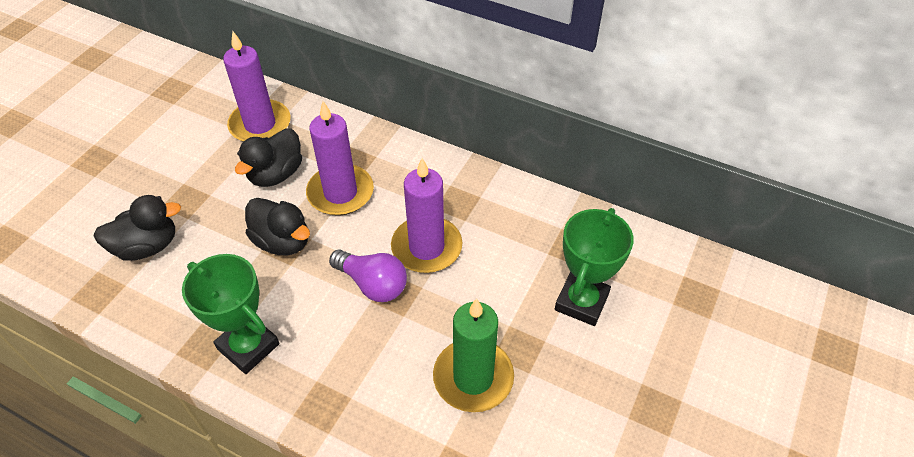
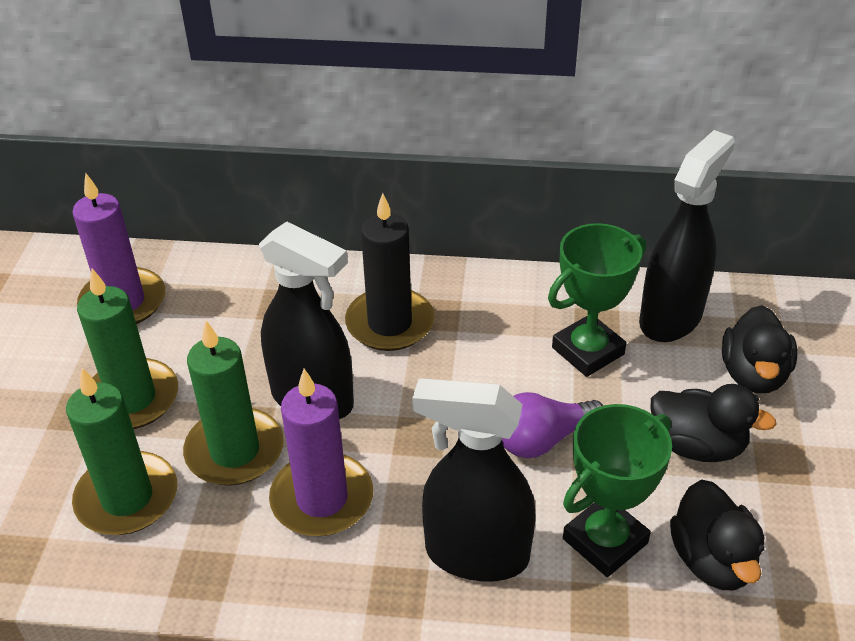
black candle: 0 -> 1
black spray bottle: 0 -> 3
green candle: 1 -> 3
purple candle: 3 -> 2

